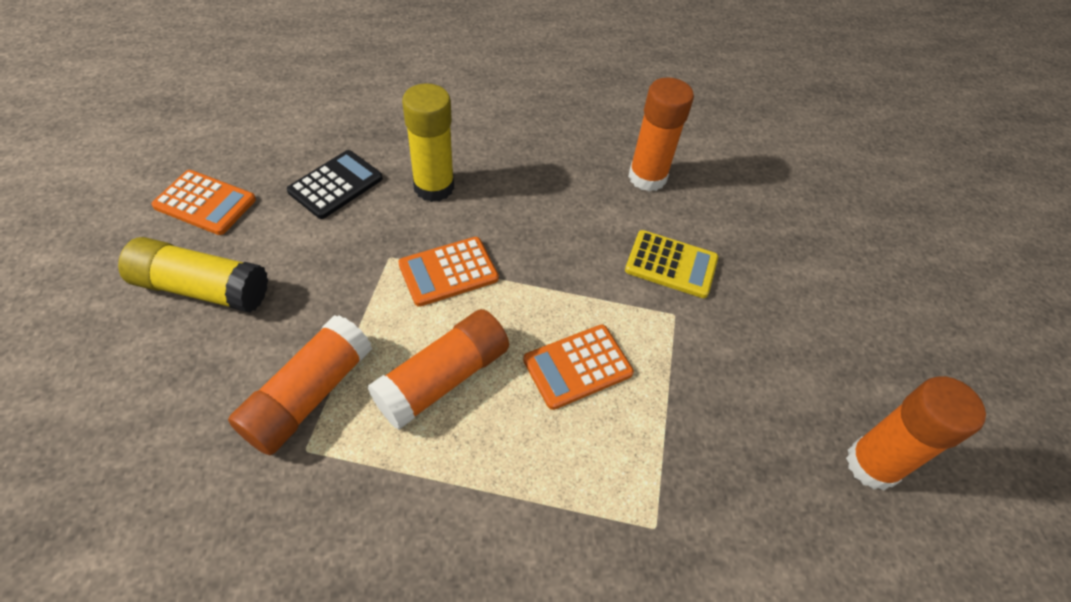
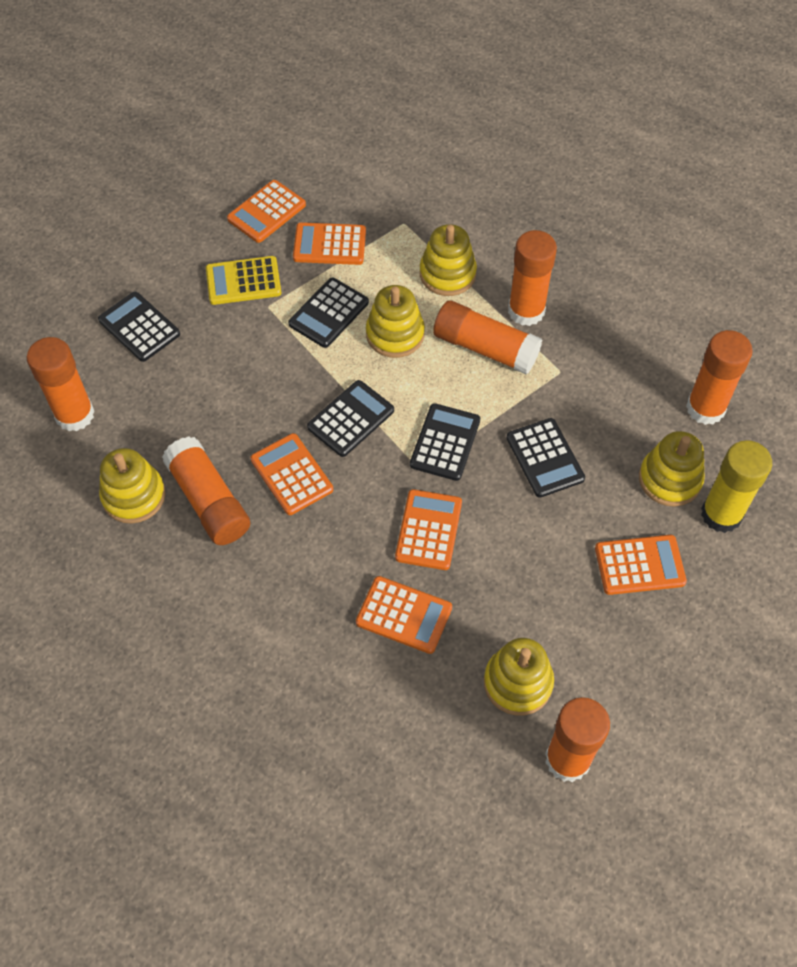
black calculator: 1 -> 5
orange calculator: 3 -> 6
orange glue stick: 4 -> 6
yellow glue stick: 2 -> 1
yellow stacking toy: 0 -> 5

